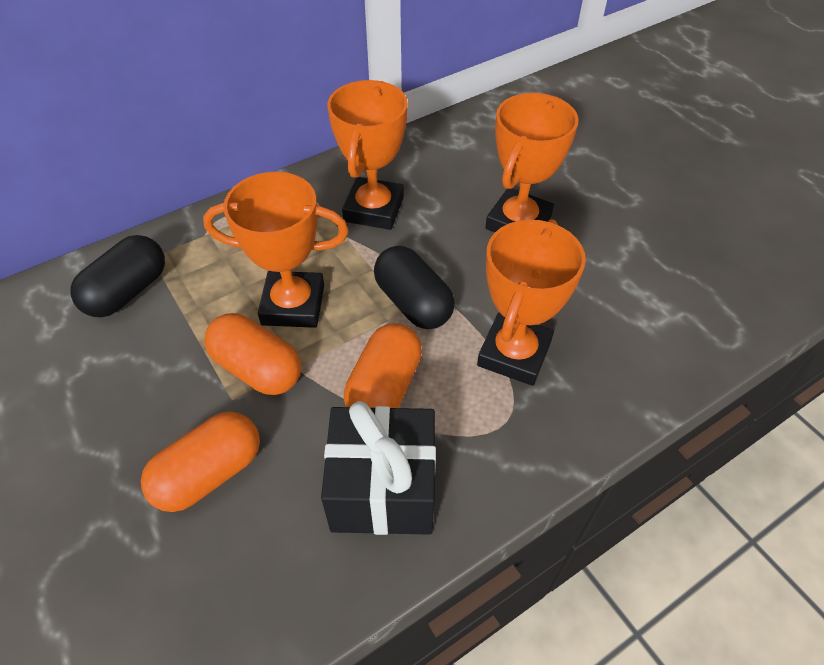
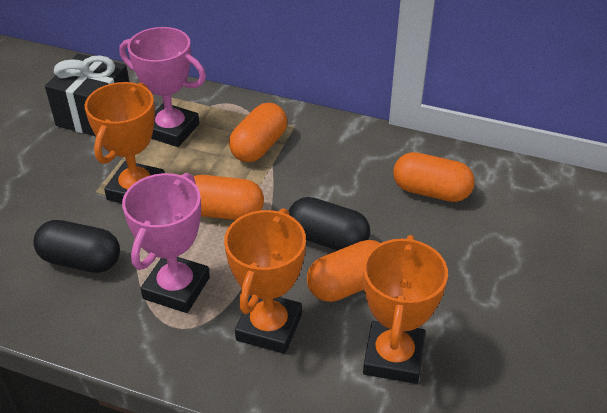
orange capsule: 3 -> 4
orange trophy: 4 -> 3
pink trophy: 0 -> 2

